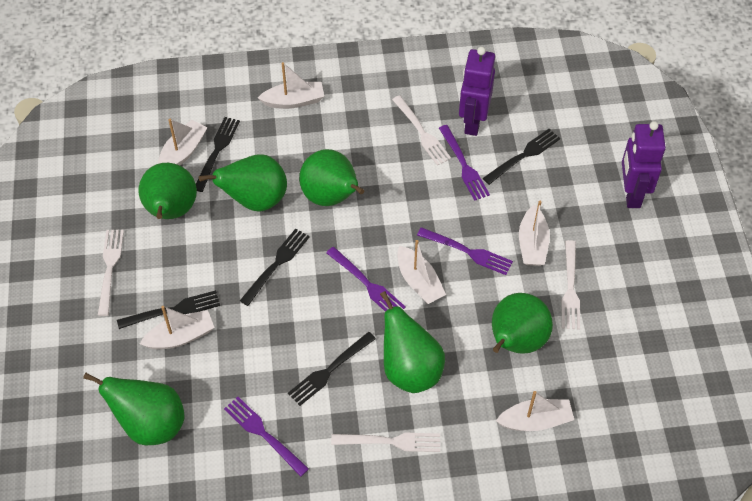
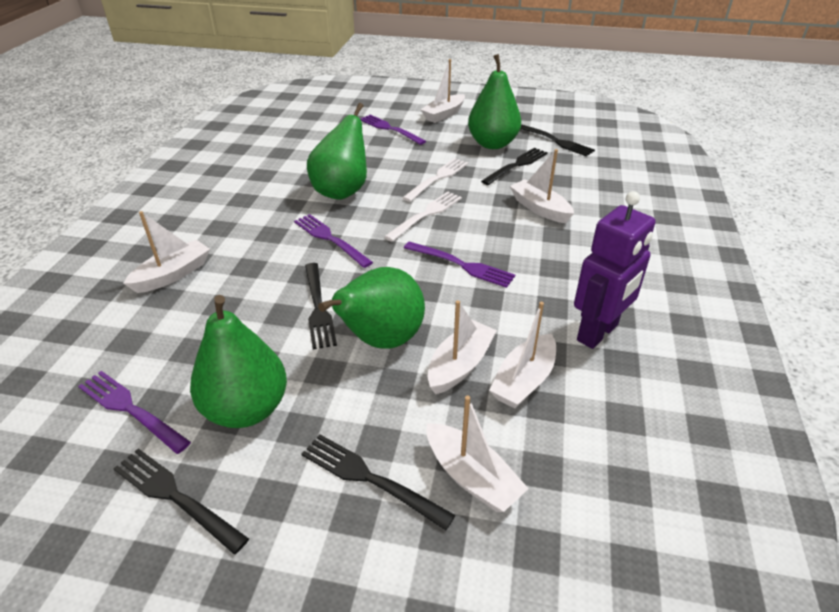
green pear: 6 -> 4
purple robot: 2 -> 1
white fork: 4 -> 2

